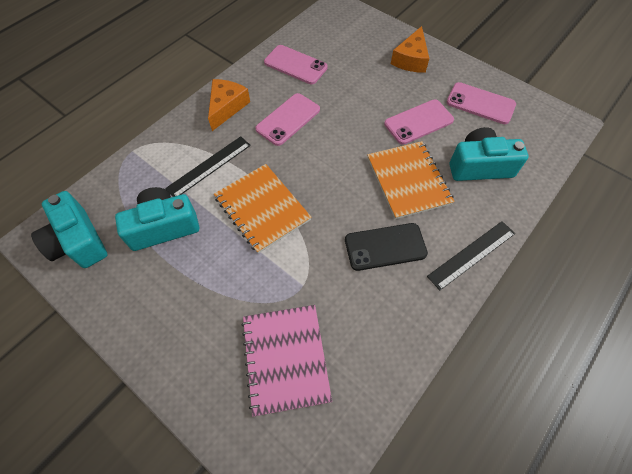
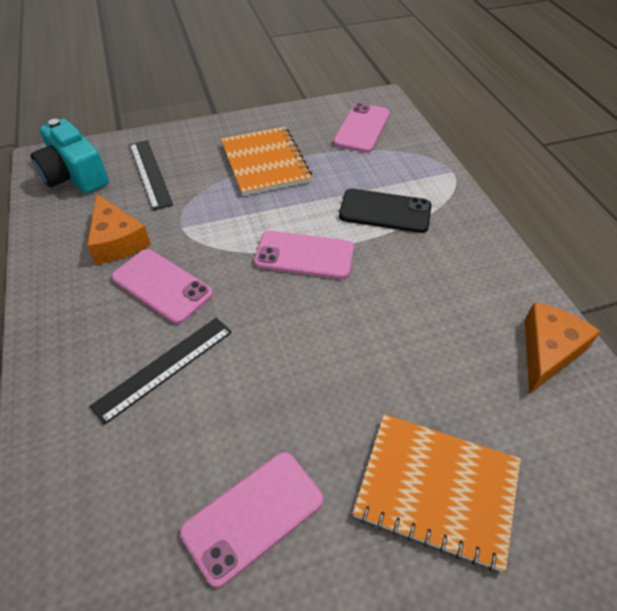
pink notebook: 1 -> 0
turquoise camera: 3 -> 1

